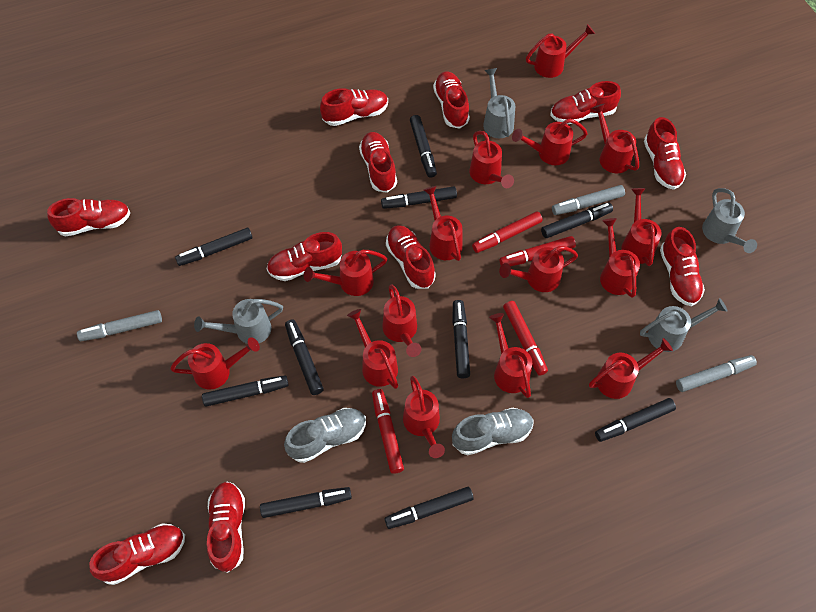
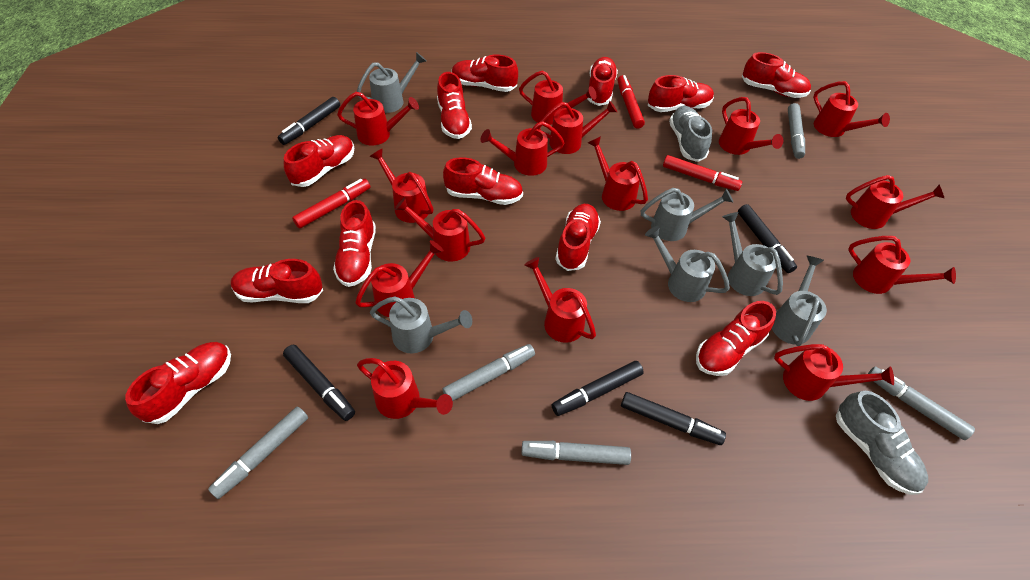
black marker: 10 -> 5
grey marker: 3 -> 5
grey watering can: 4 -> 6
red marker: 4 -> 3
red shoe: 11 -> 12

